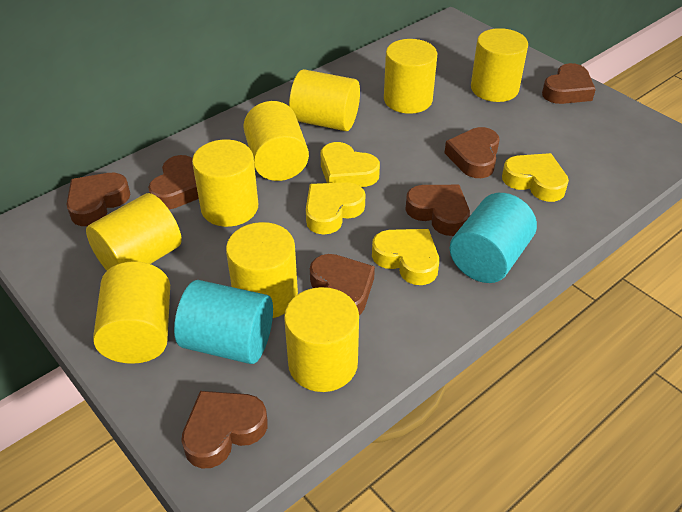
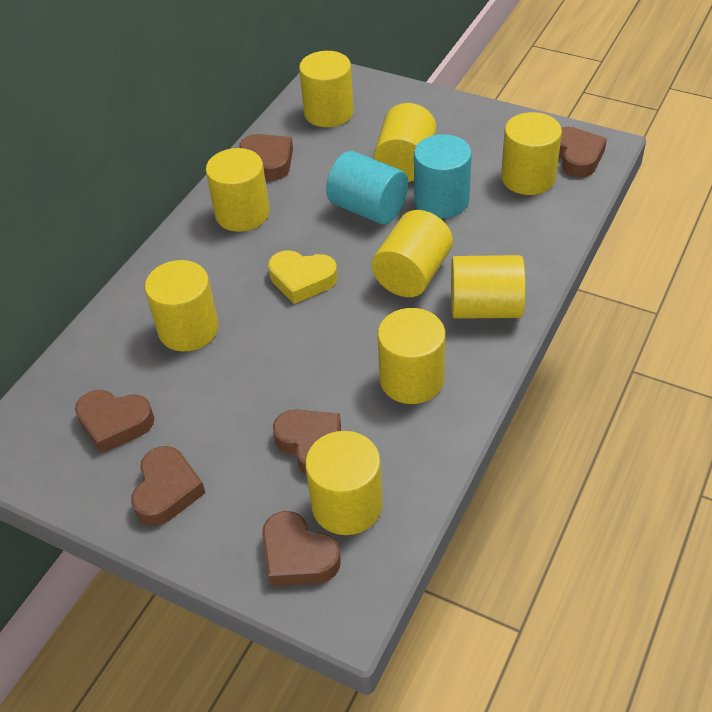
brown heart: 7 -> 6
yellow heart: 4 -> 1

